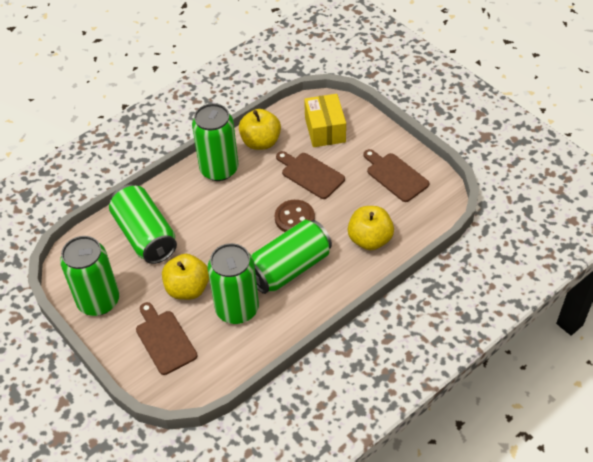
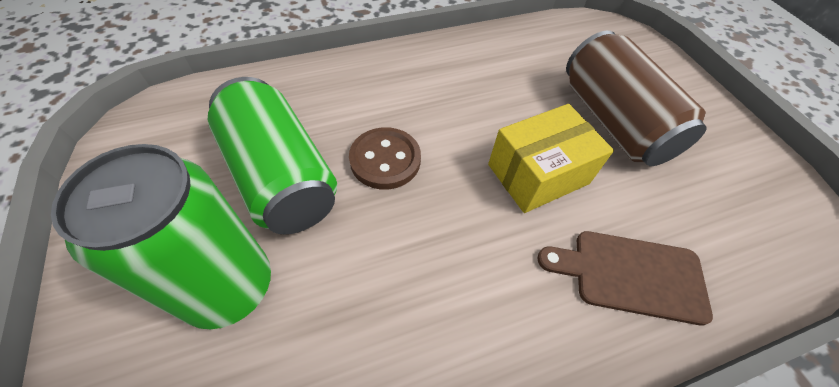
brown can: 0 -> 1
brown cutting board: 3 -> 1
green can: 5 -> 2
yellow apple: 3 -> 0

